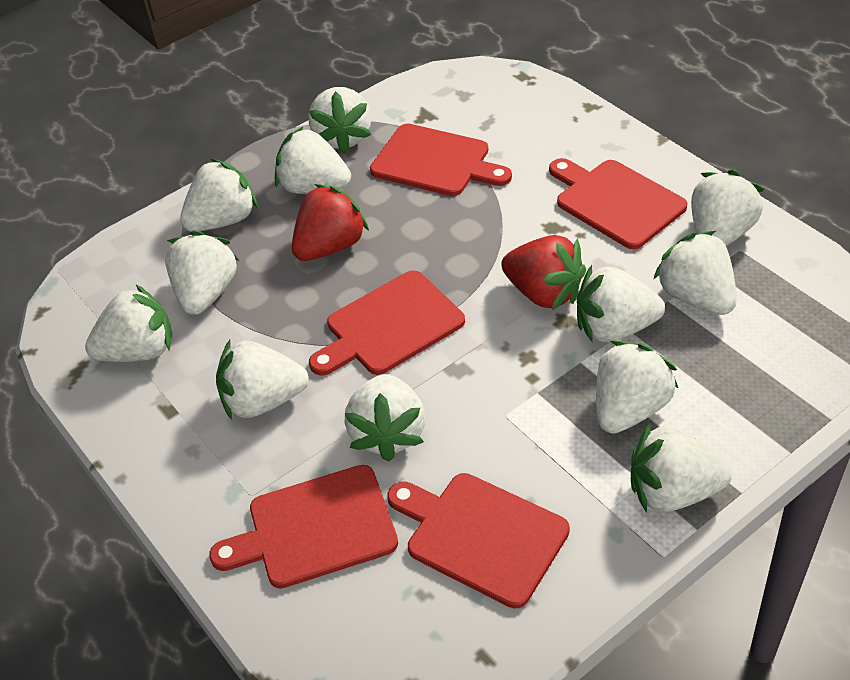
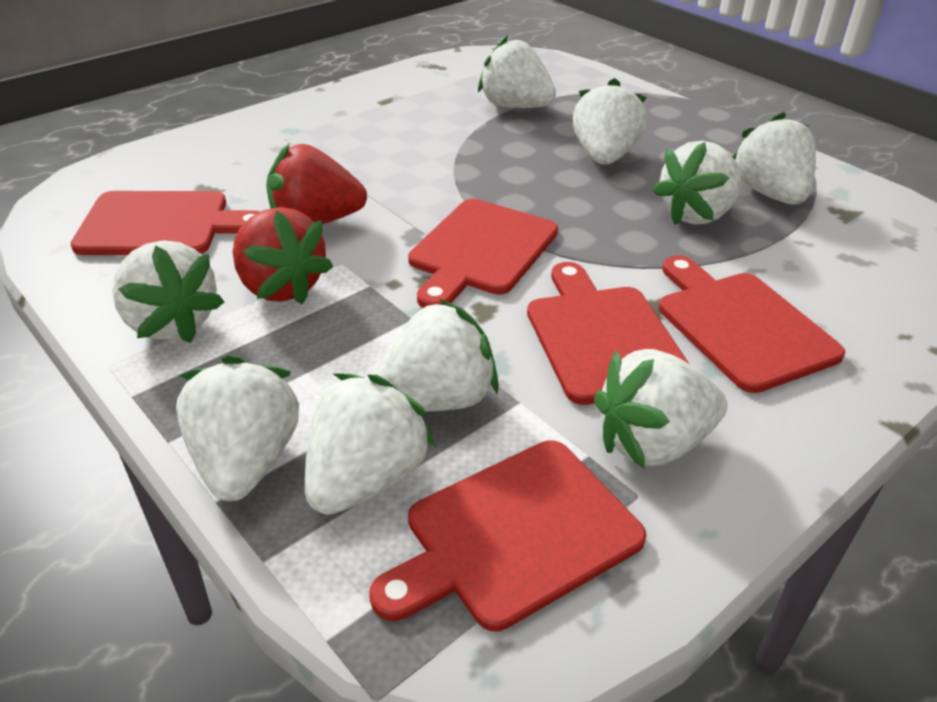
white strawberry: 12 -> 9

